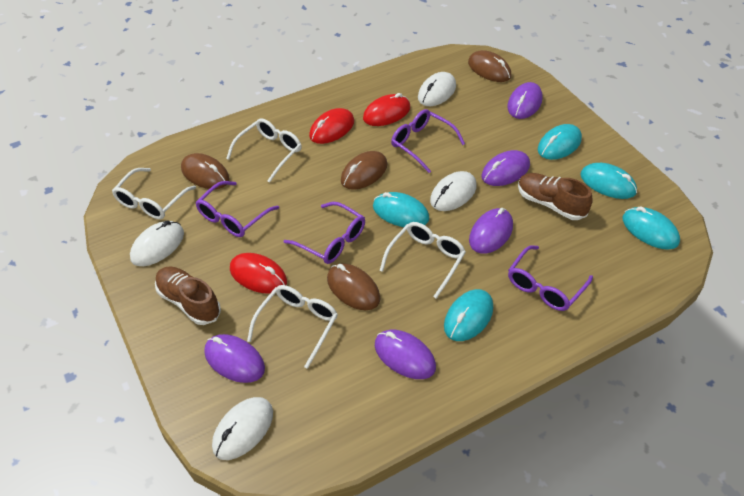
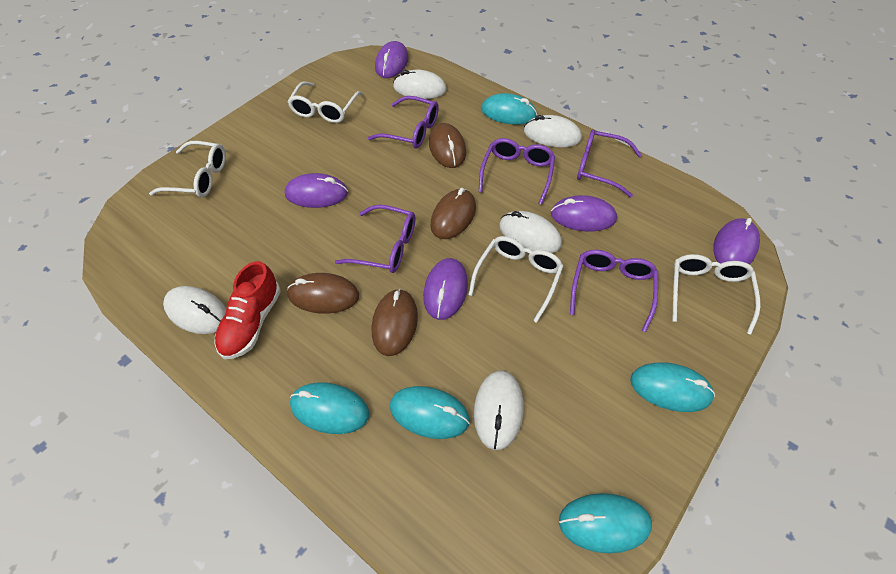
brown shoe: 2 -> 0
purple glasses: 4 -> 5
red mouse: 3 -> 0
red shoe: 0 -> 1
white mouse: 4 -> 5

